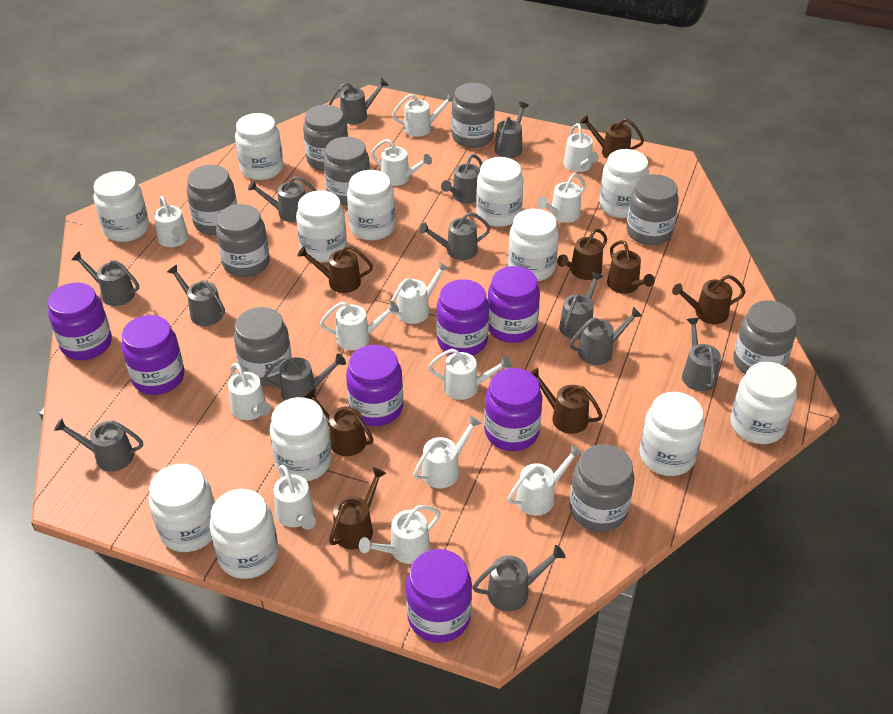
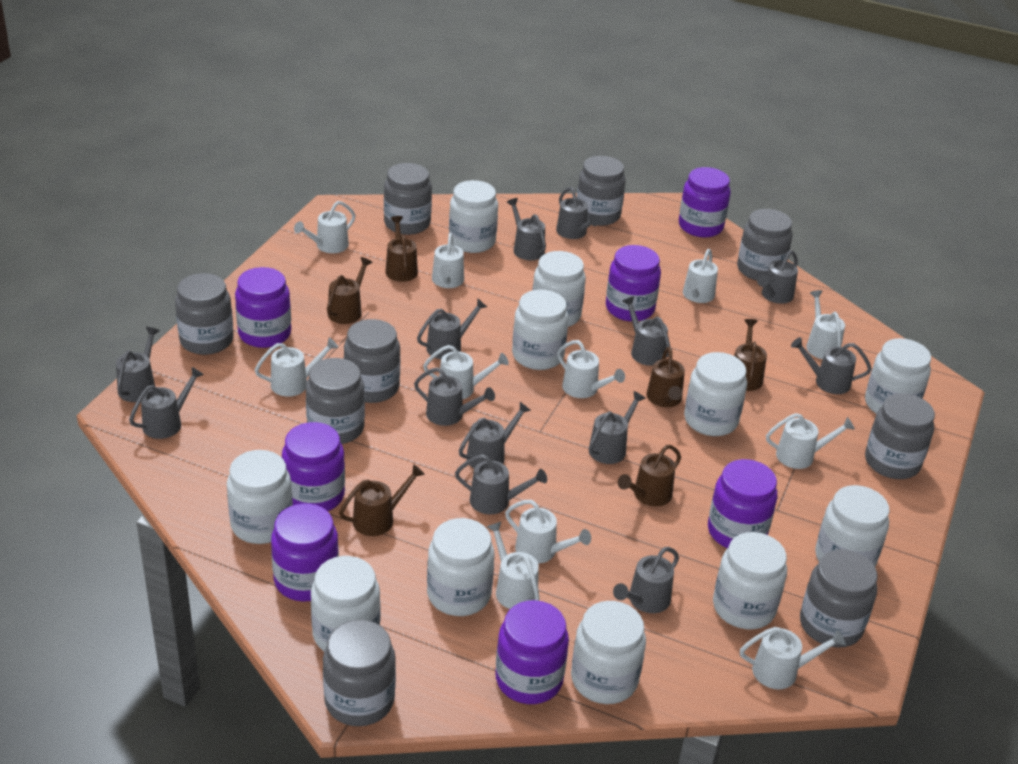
brown watering can: 8 -> 6
white jar: 12 -> 11
white watering can: 13 -> 11

